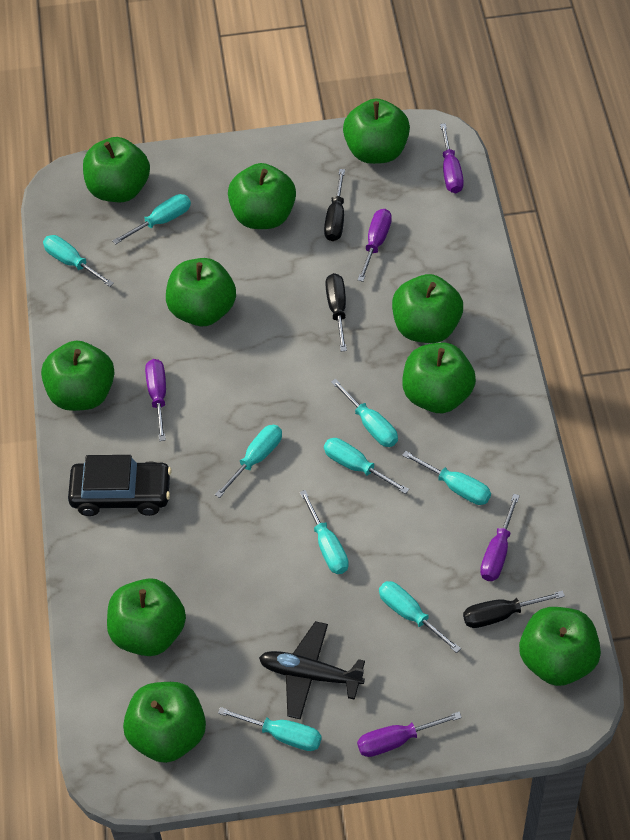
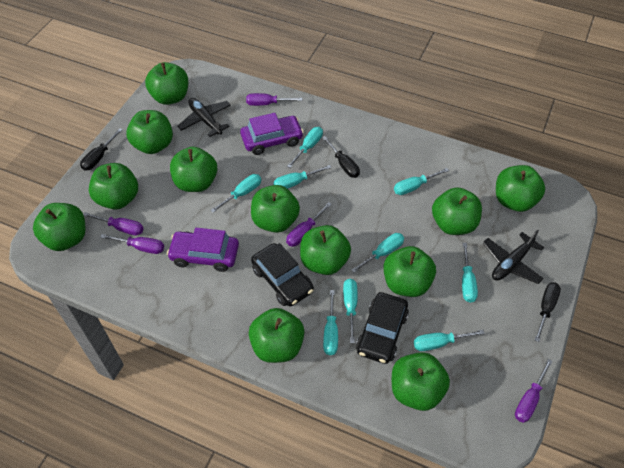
black car: 1 -> 2
black plane: 1 -> 2
green apple: 10 -> 12
purple car: 0 -> 2

